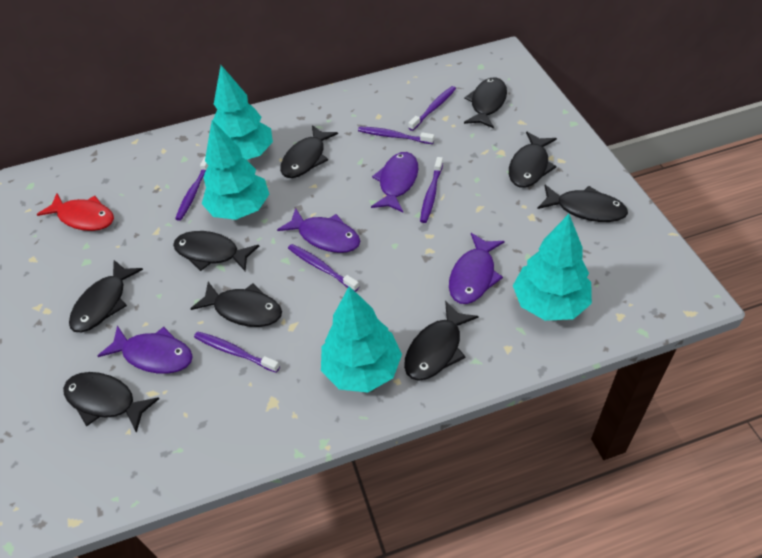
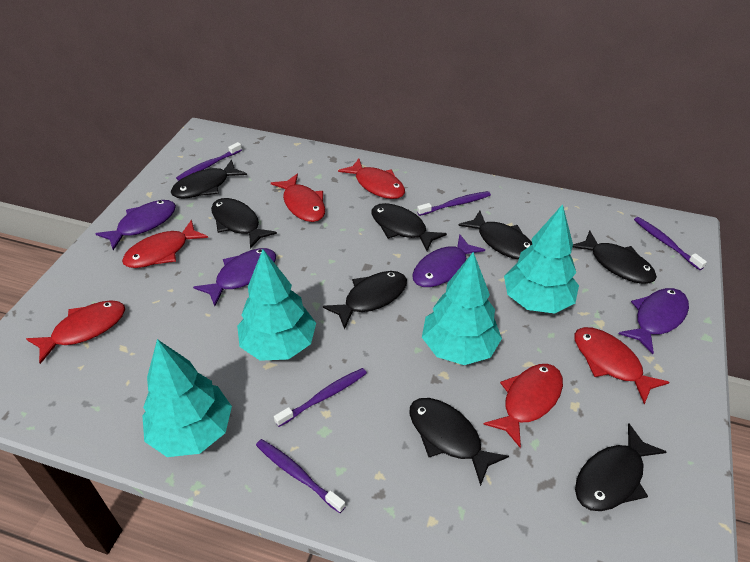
black fish: 9 -> 8
purple toothbrush: 6 -> 5
red fish: 1 -> 6

